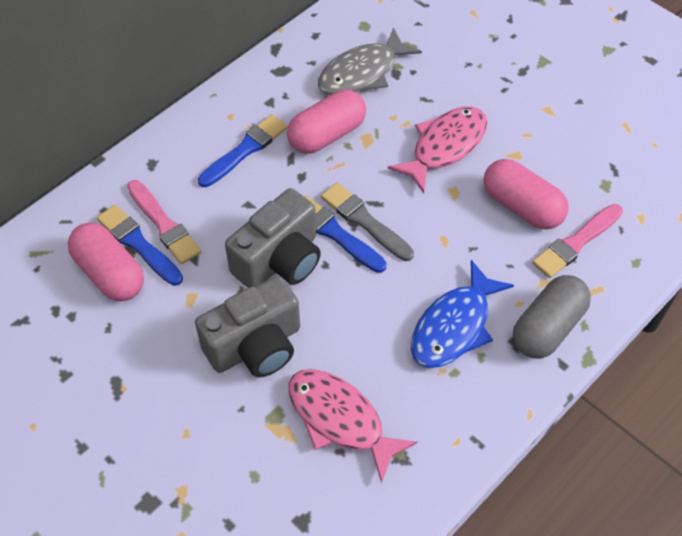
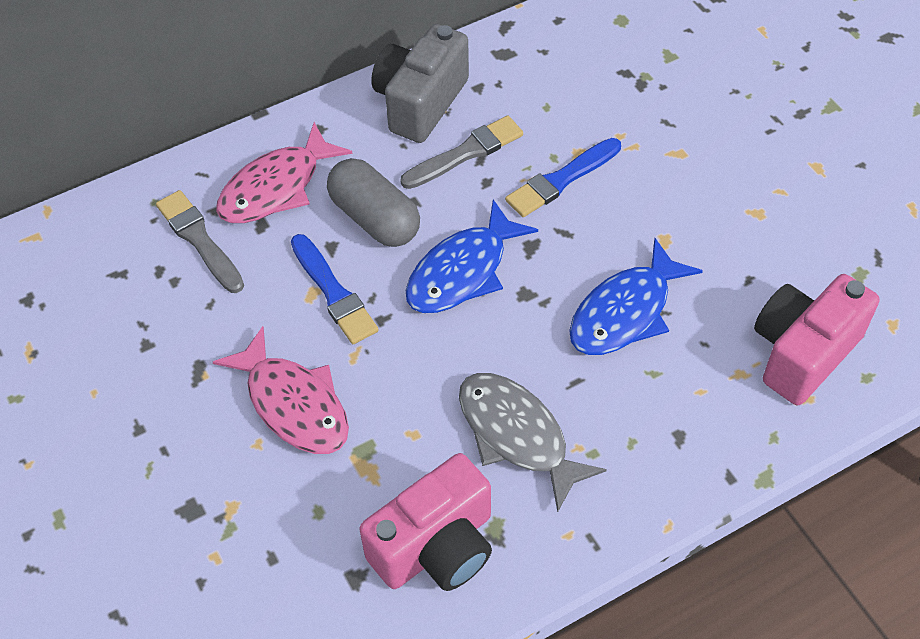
blue brush: 3 -> 2
blue fish: 1 -> 2
grey brush: 1 -> 2
grey camera: 2 -> 1
pink brush: 2 -> 0
pink camera: 0 -> 2
pink capsule: 3 -> 0

